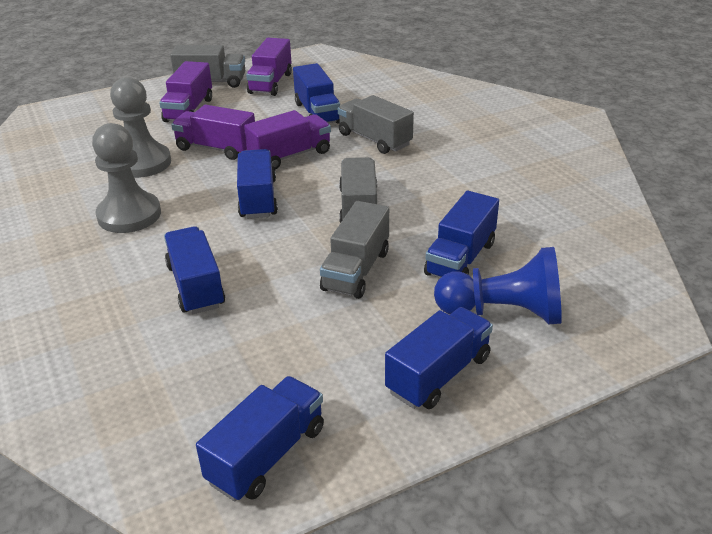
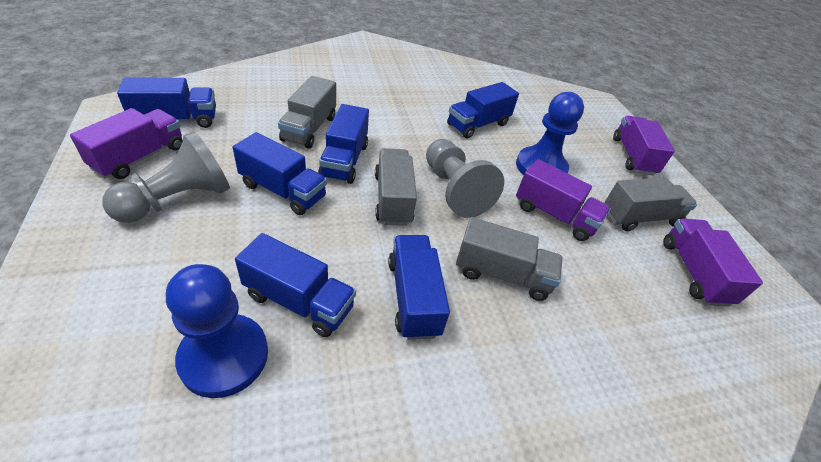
blue pawn: 1 -> 2

